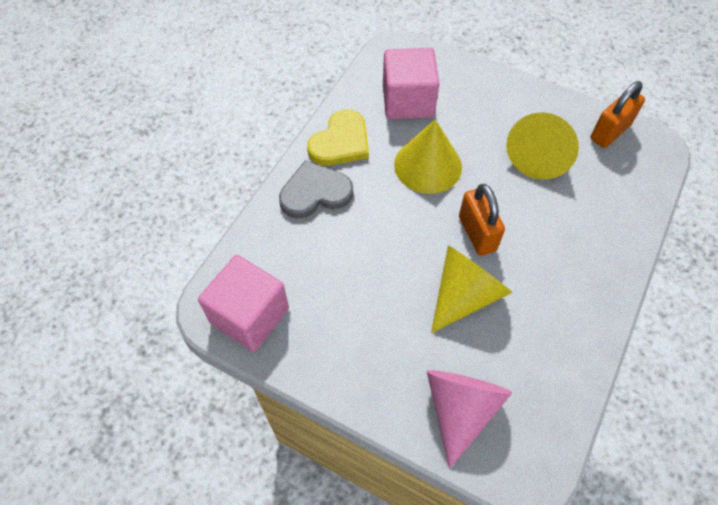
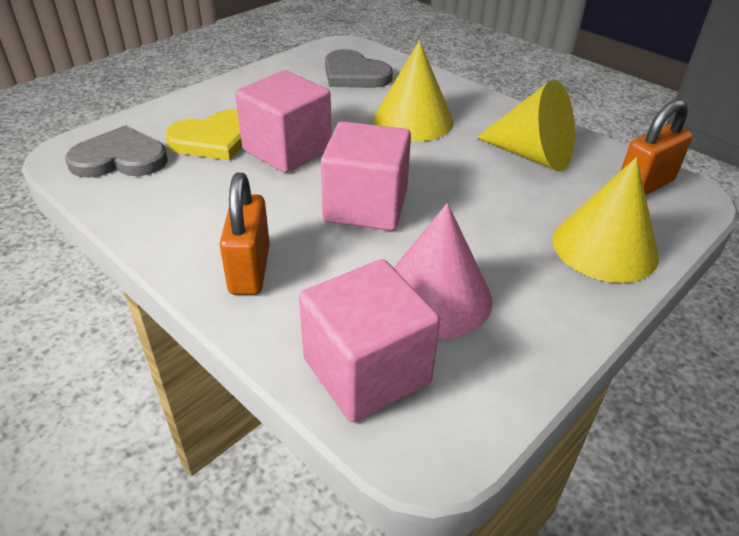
grey heart: 1 -> 2
pink cube: 2 -> 3

